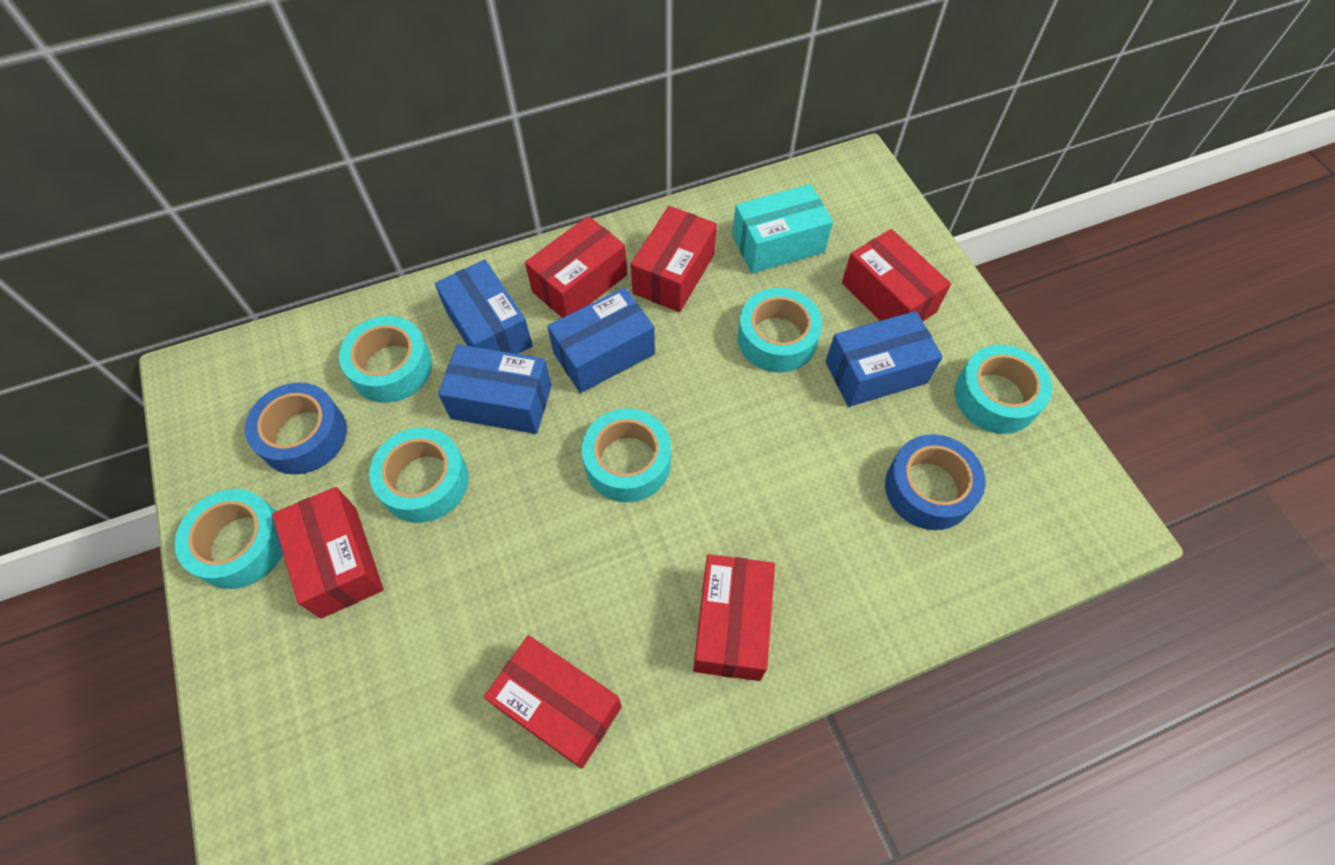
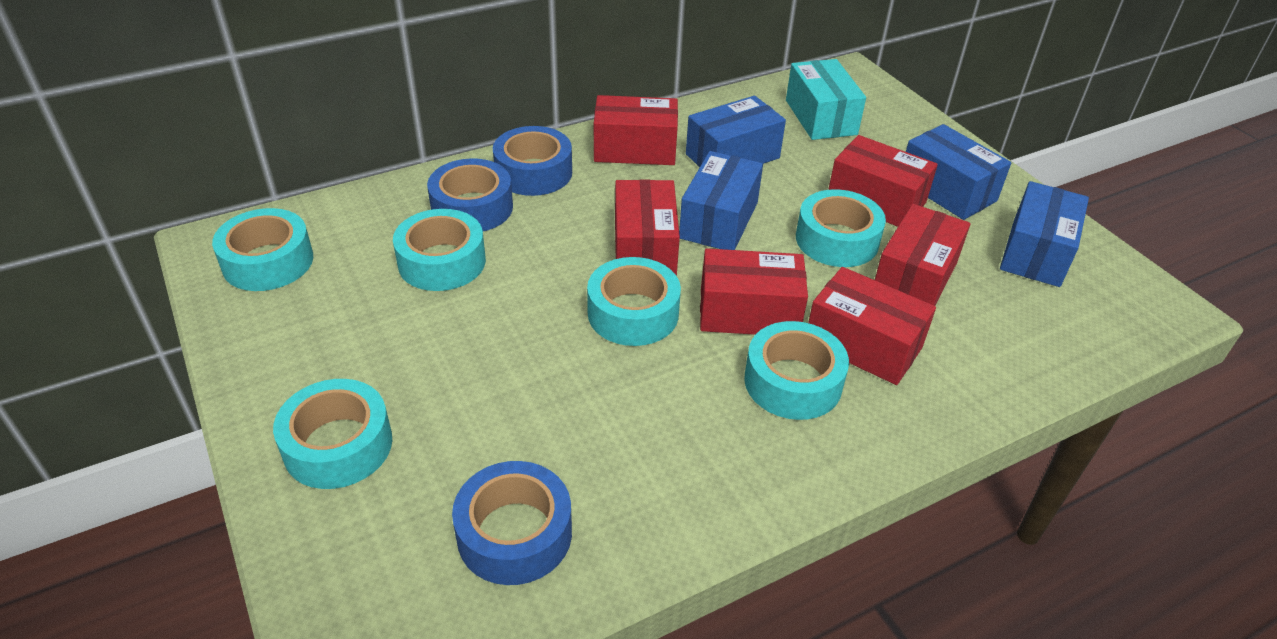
blue tape: 2 -> 3

